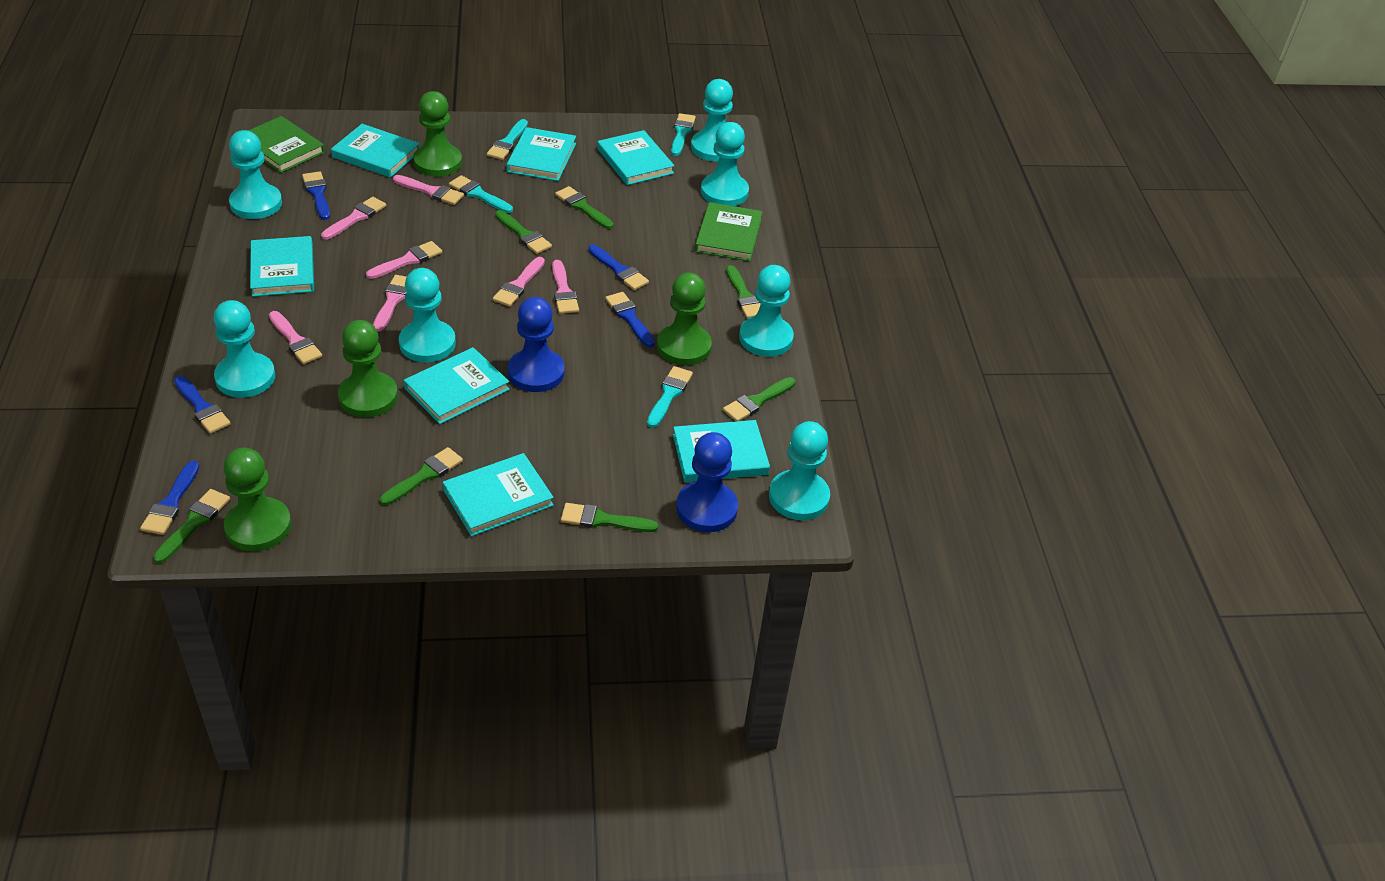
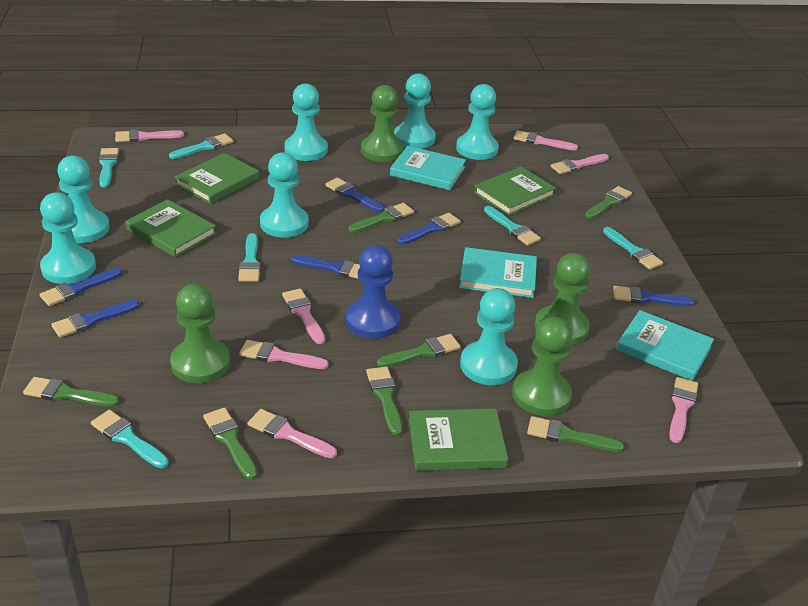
blue brush: 5 -> 6
blue pawn: 2 -> 1
green book: 2 -> 4
turquoise book: 7 -> 3
turquoise brush: 4 -> 6

